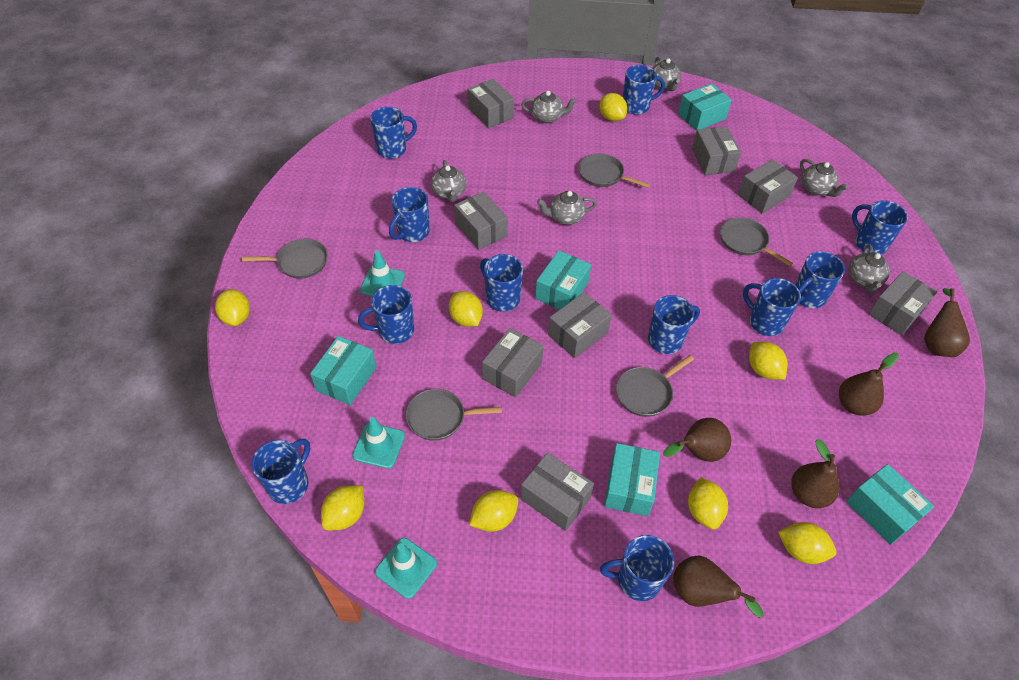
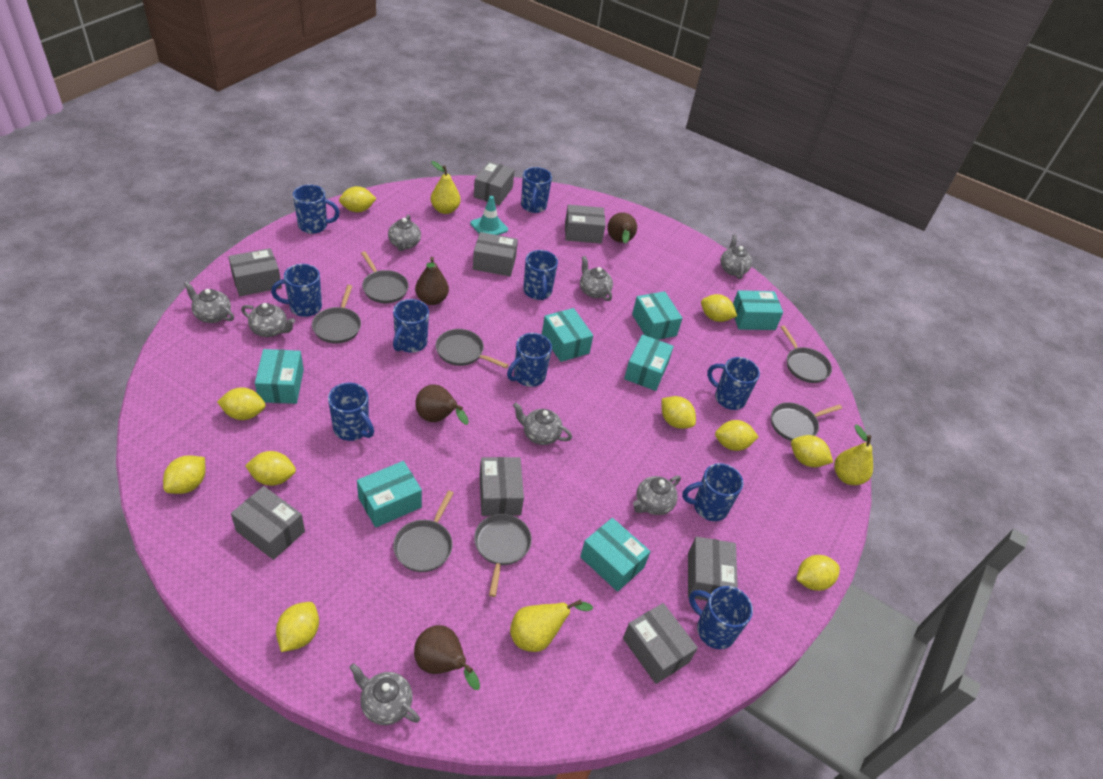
blue mug: 11 -> 10
brown pear: 5 -> 4
grey pan: 5 -> 7
grey teapot: 6 -> 8
turquoise box: 5 -> 7
turquoise traffic cone: 3 -> 1
yellow lemon: 8 -> 10
yellow pear: 0 -> 3

